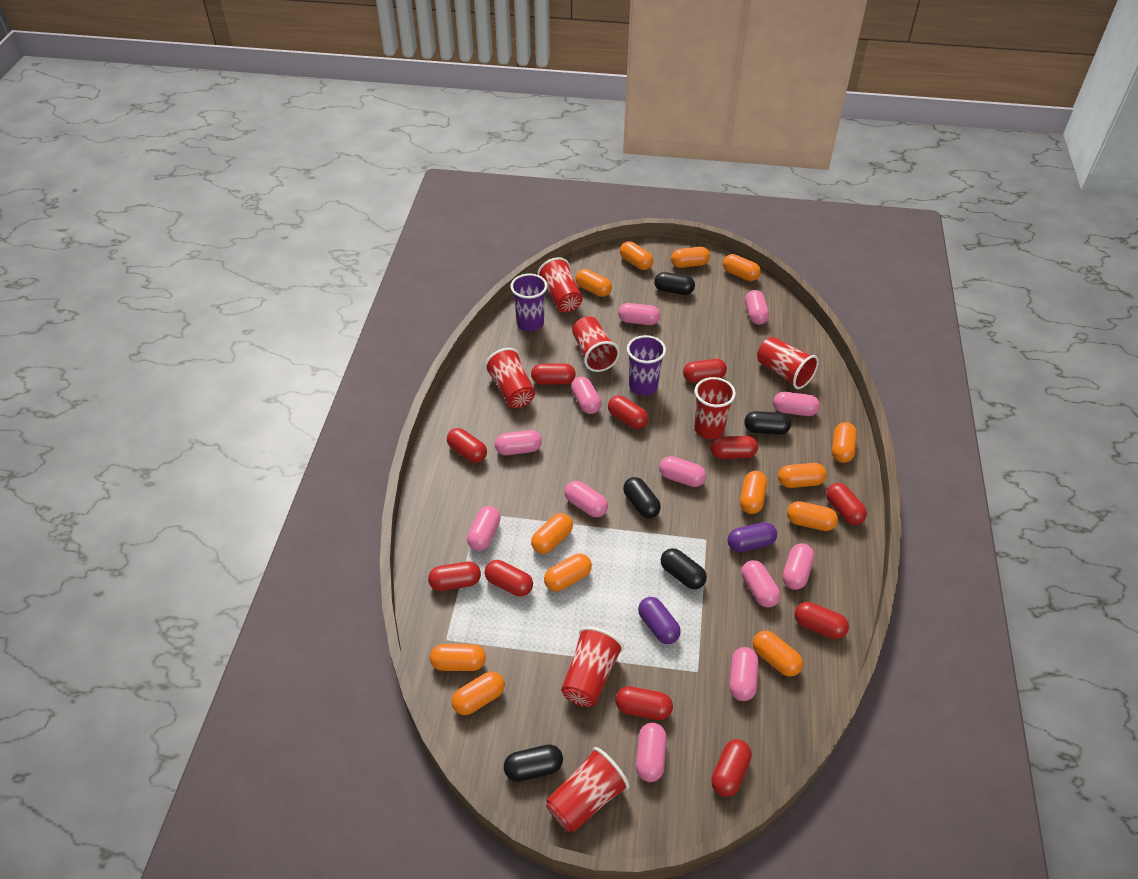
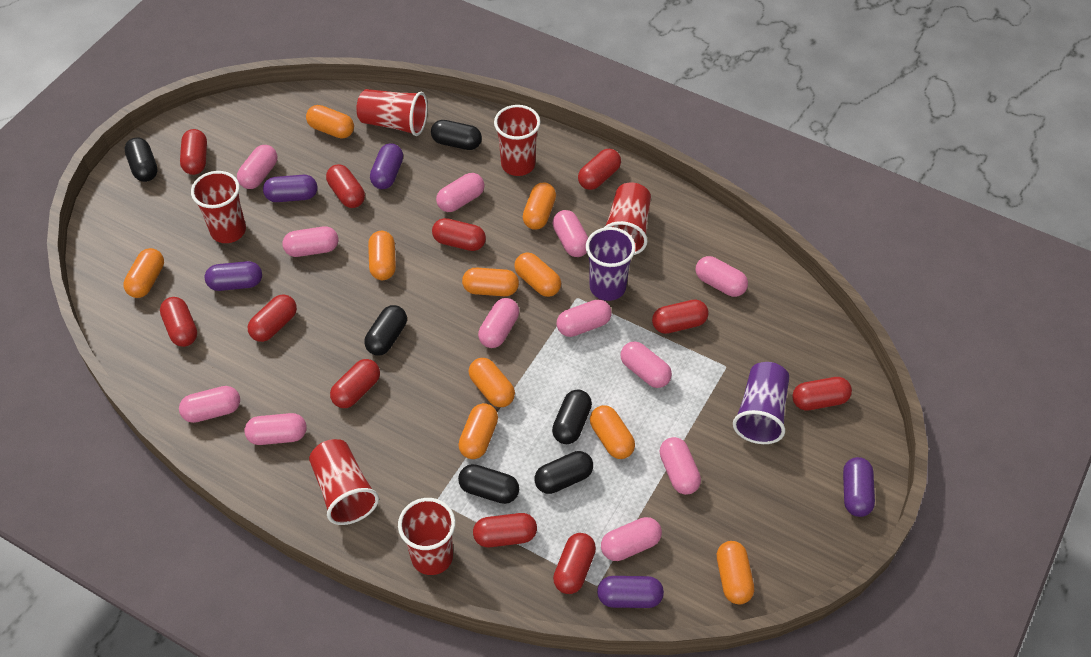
black capsule: 5 -> 6
orange capsule: 13 -> 10
purple capsule: 2 -> 5
red cup: 7 -> 6

